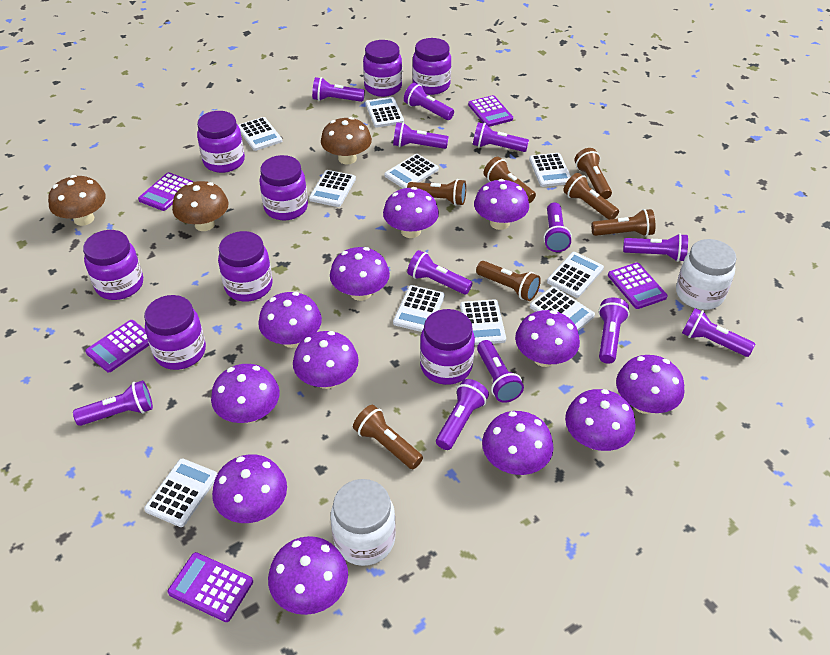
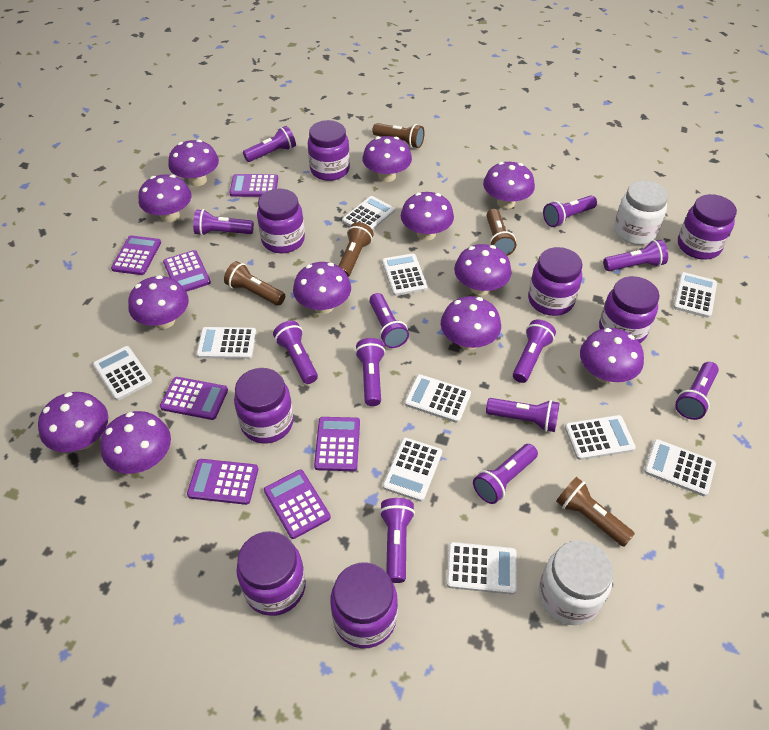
brown flashlight: 7 -> 5
brown mushroom: 3 -> 0
purple calculator: 5 -> 7

